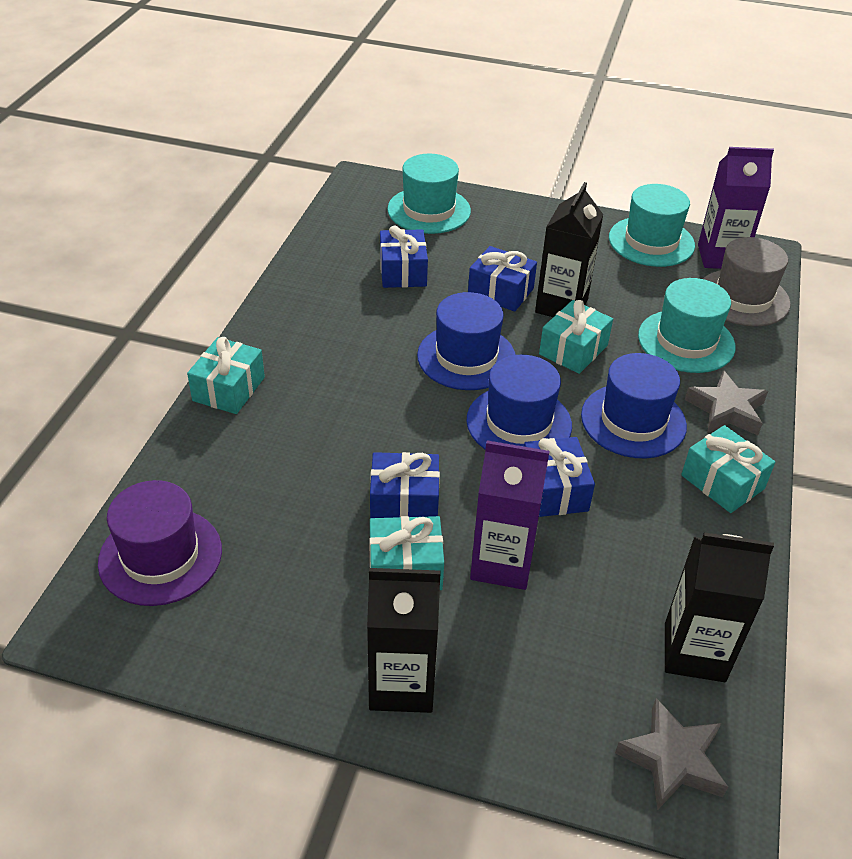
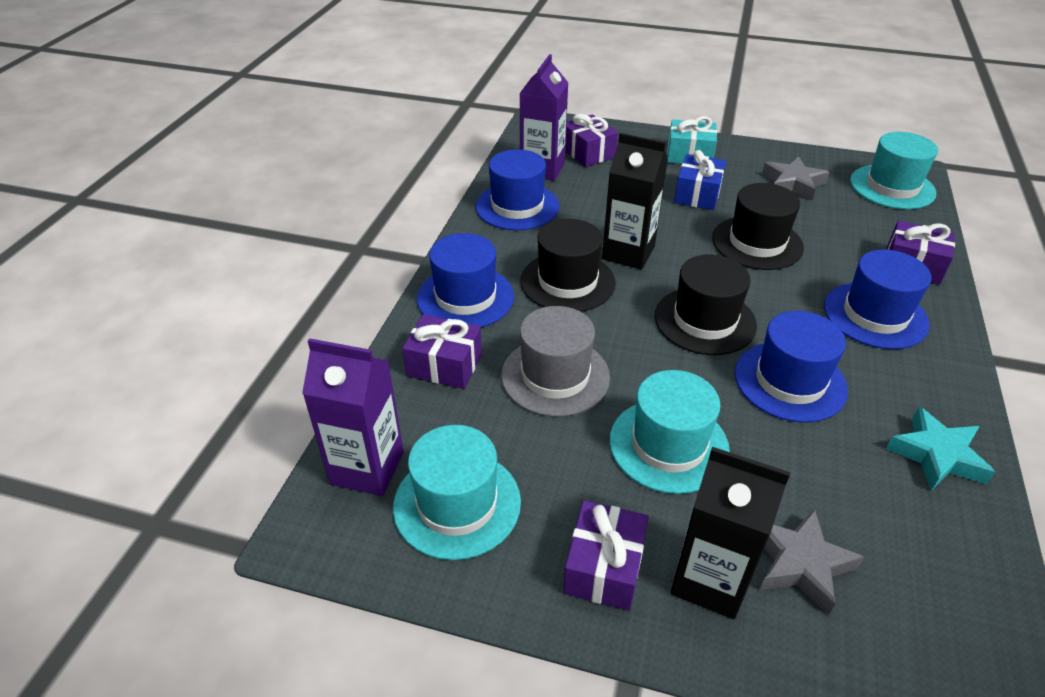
black carton: 3 -> 2
black hat: 0 -> 3
blue gift: 4 -> 1
blue hat: 3 -> 4
purple gift: 0 -> 4
purple hat: 1 -> 0
turquoise gift: 4 -> 1
turquoise star: 0 -> 1

